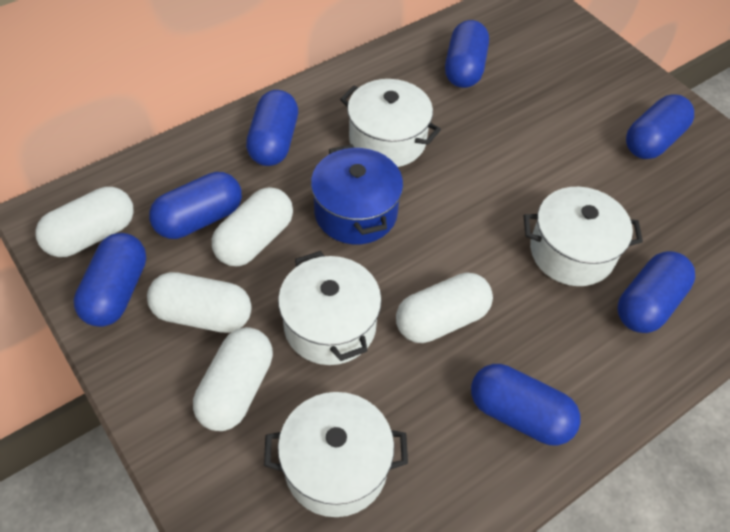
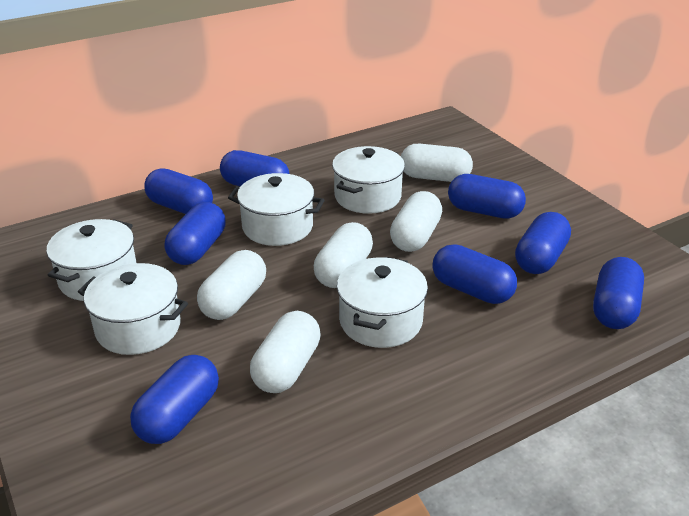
blue capsule: 7 -> 8
blue pot: 1 -> 0
white pot: 4 -> 5

